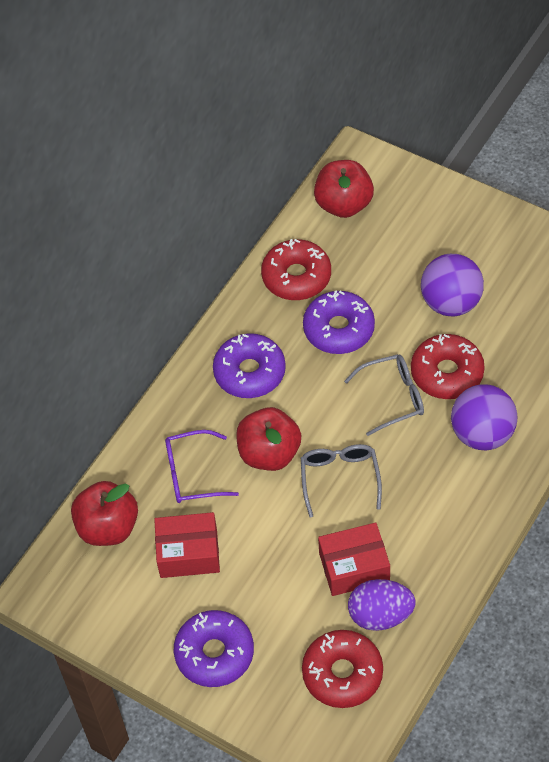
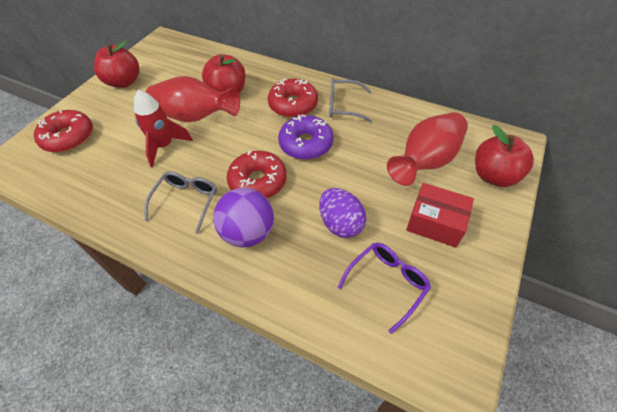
purple ball: 2 -> 1
purple donut: 3 -> 1
red box: 2 -> 1
red rocket: 0 -> 1
red vase: 0 -> 2

